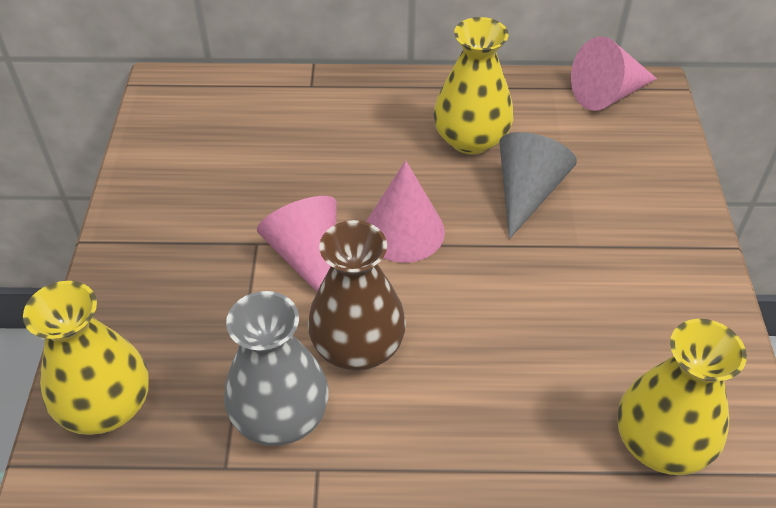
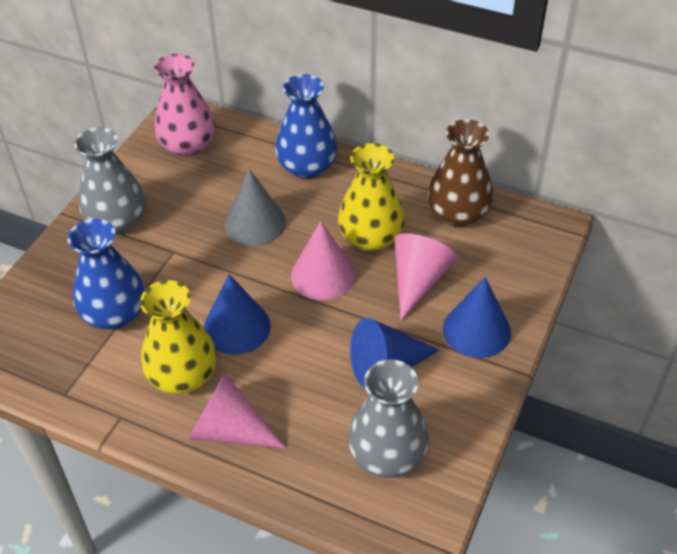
blue cone: 0 -> 3
blue vase: 0 -> 2
grey vase: 1 -> 2
pink vase: 0 -> 1
yellow vase: 3 -> 2

